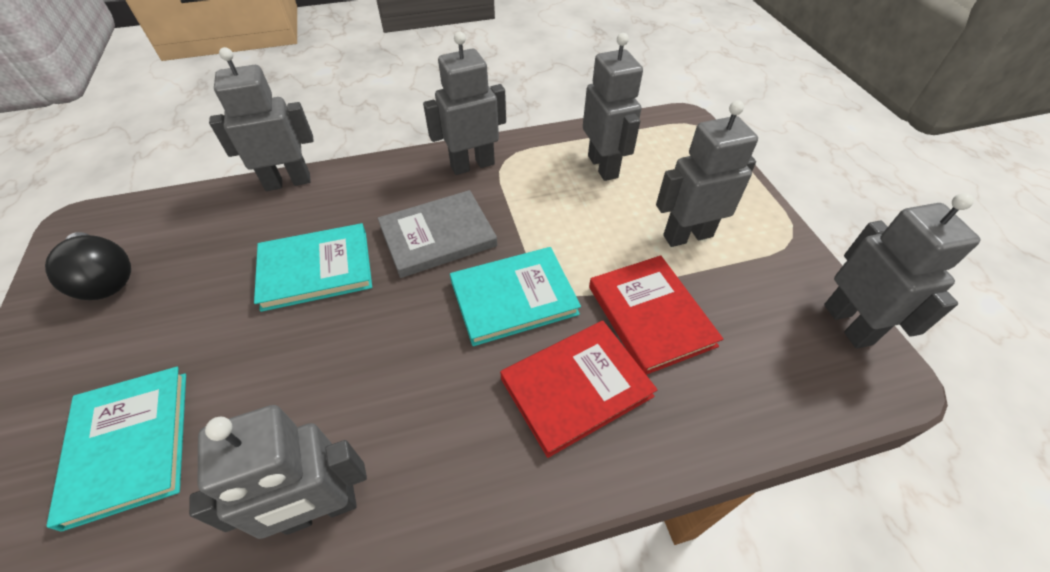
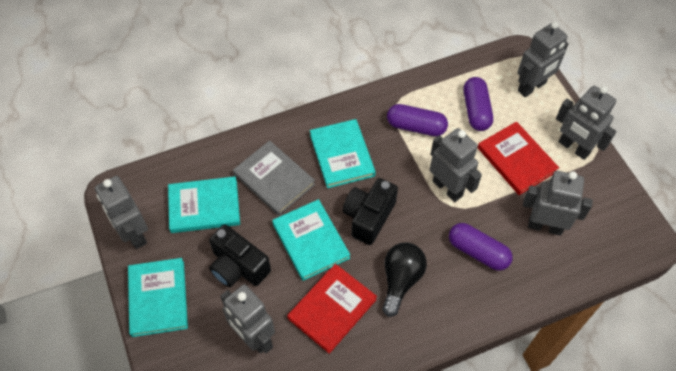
black camera: 0 -> 2
purple capsule: 0 -> 3
turquoise book: 3 -> 4

